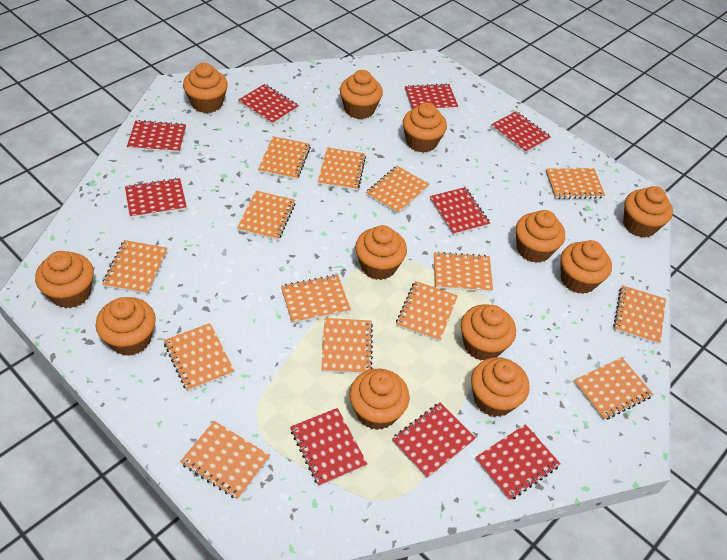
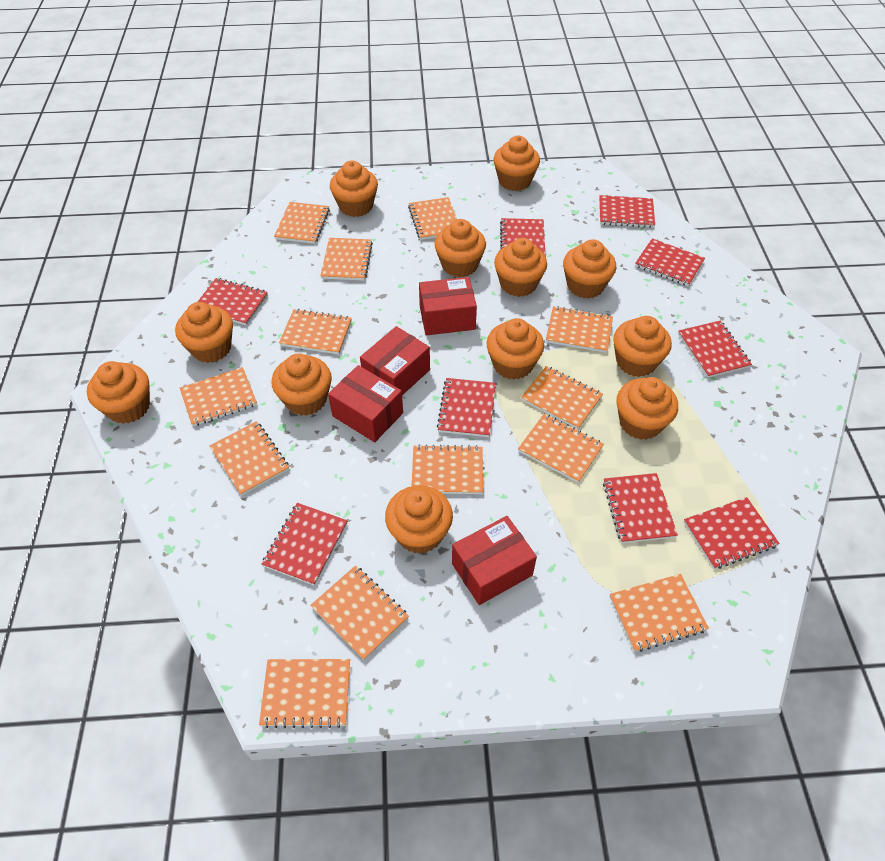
orange notebook: 14 -> 13
red box: 0 -> 4

